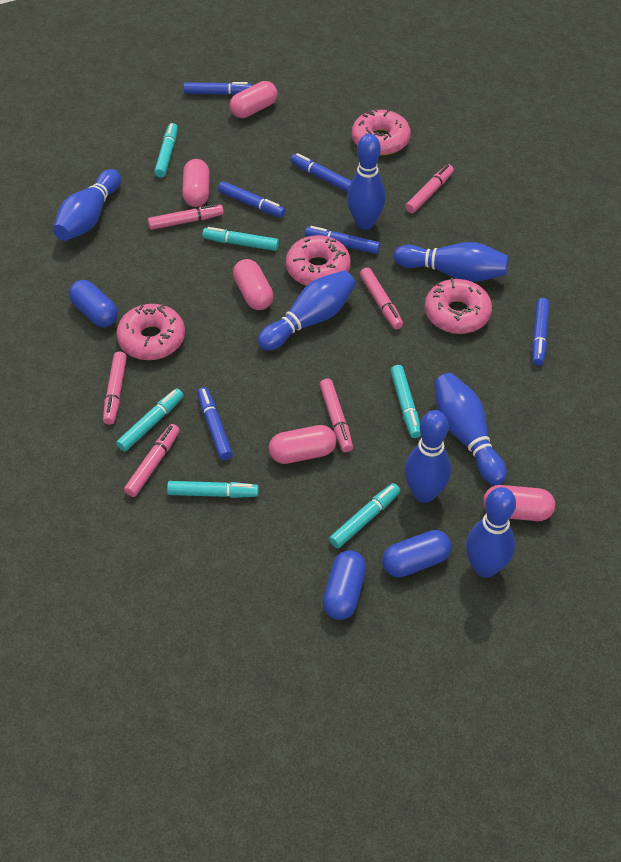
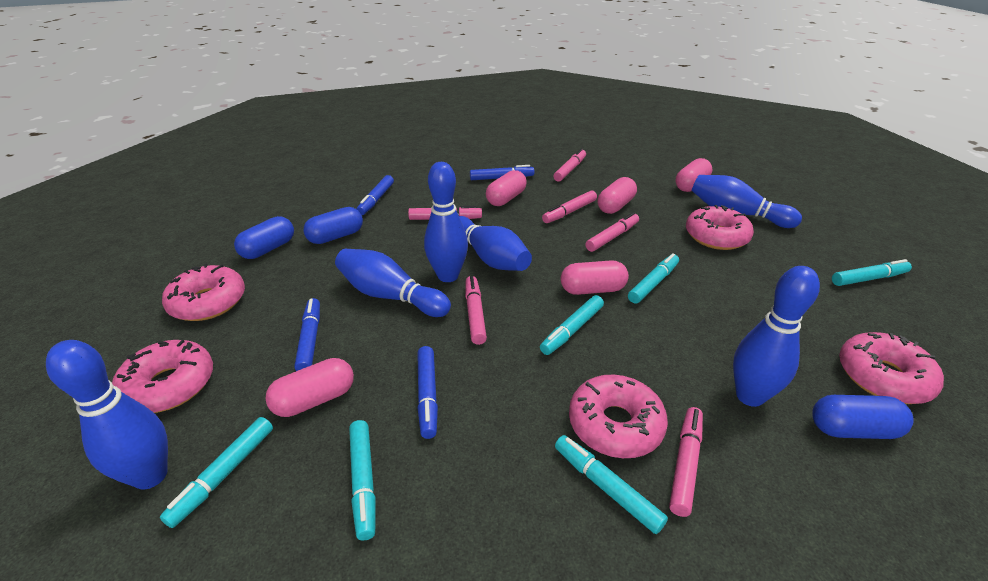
blue bowling pin: 7 -> 6
blue marker: 6 -> 4
pink donut: 4 -> 5

